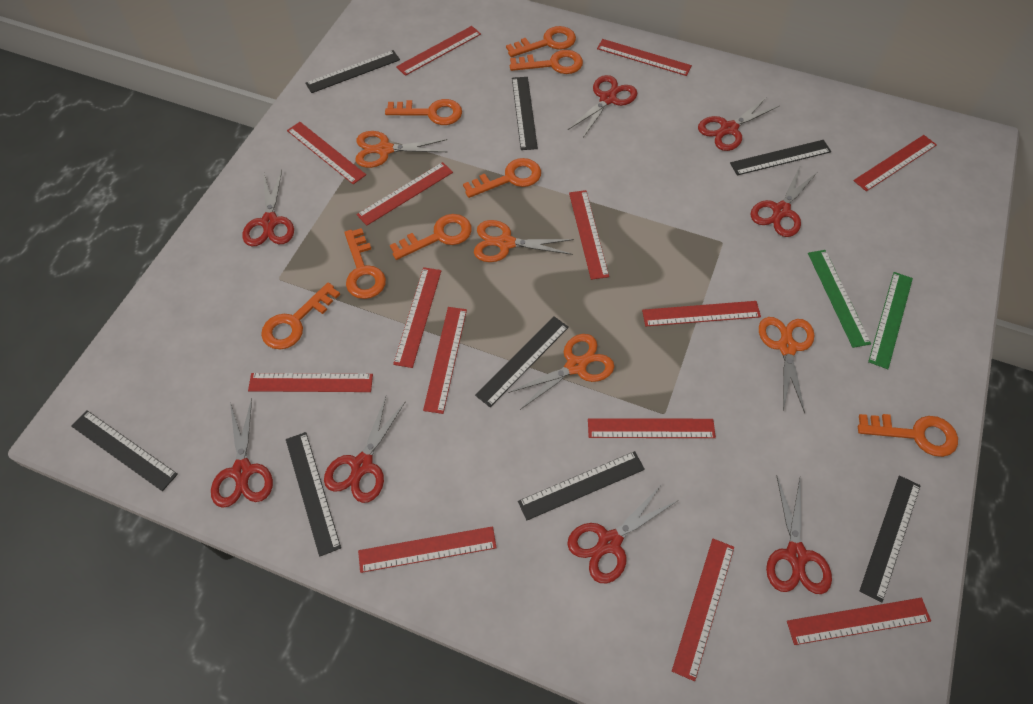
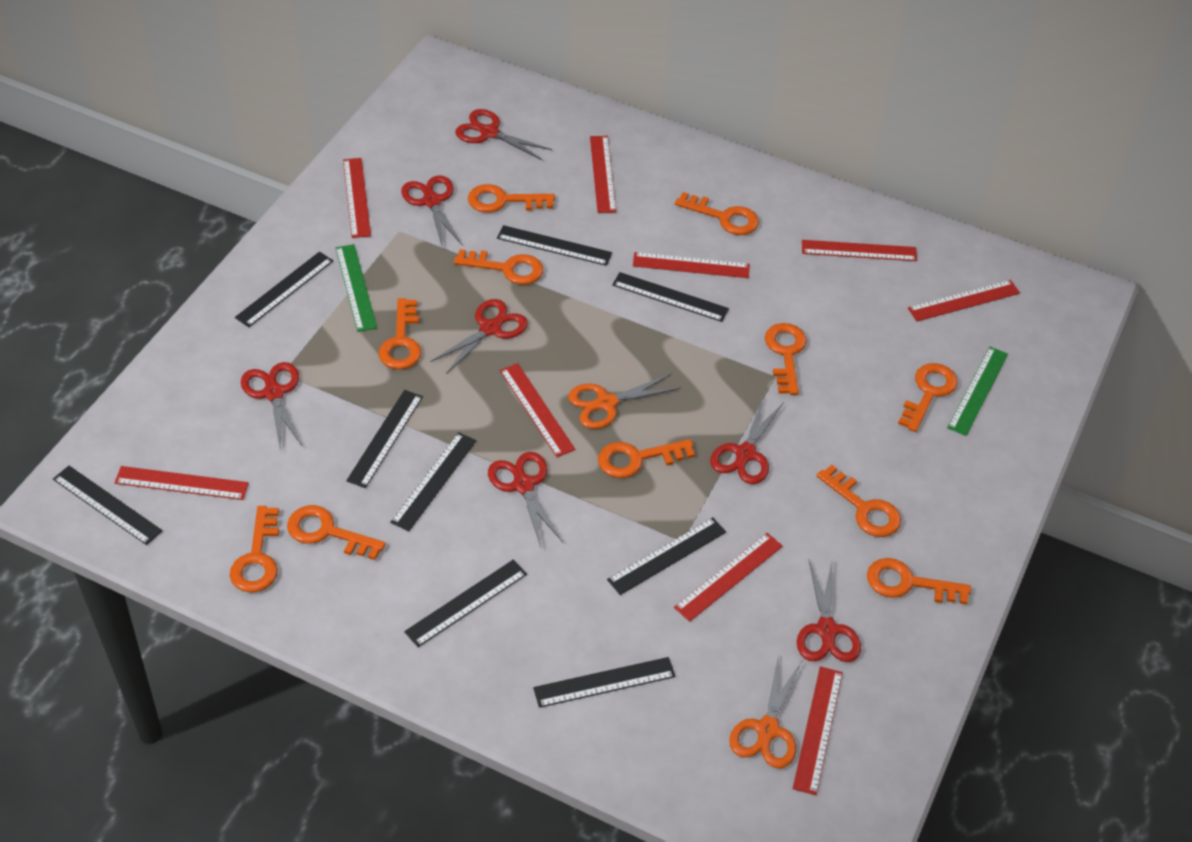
black ruler: 8 -> 9
orange key: 8 -> 11
orange scissors: 4 -> 2
red ruler: 14 -> 9
red scissors: 8 -> 7

